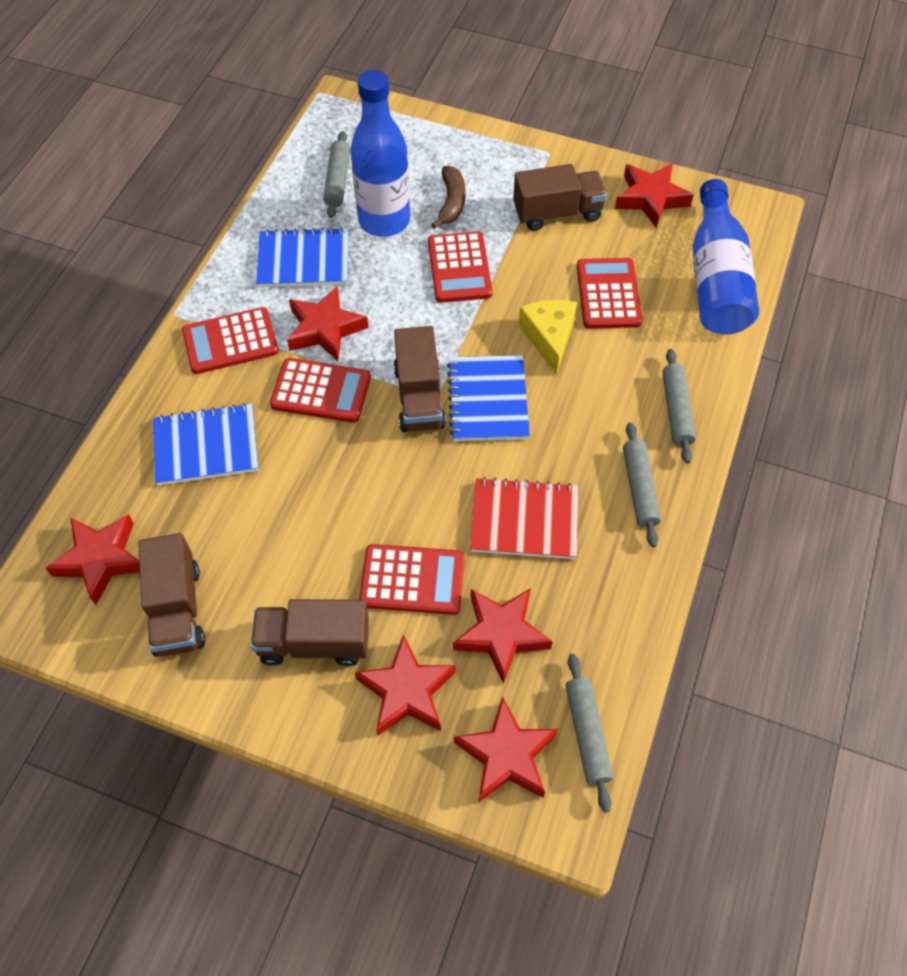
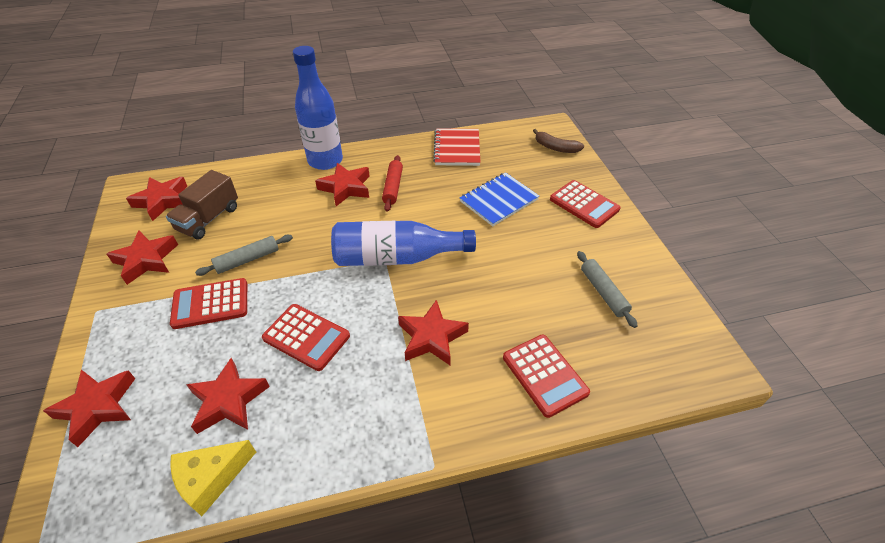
blue notebook: 3 -> 1
brown truck: 4 -> 1
grey rolling pin: 4 -> 2
red calculator: 5 -> 4
red rolling pin: 0 -> 1

